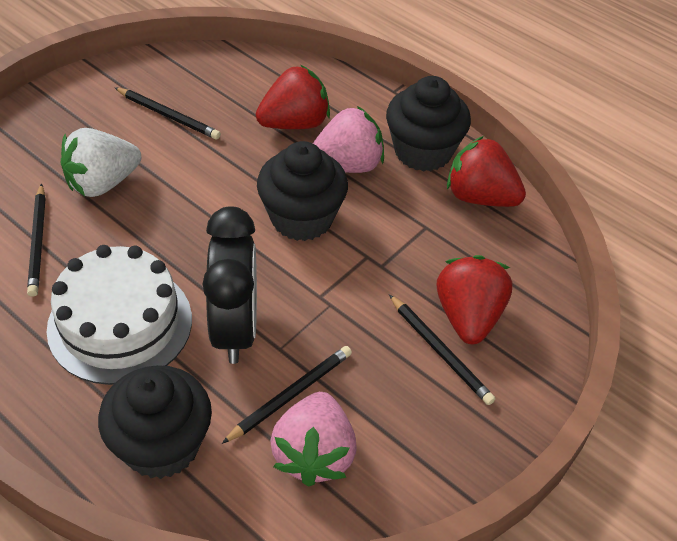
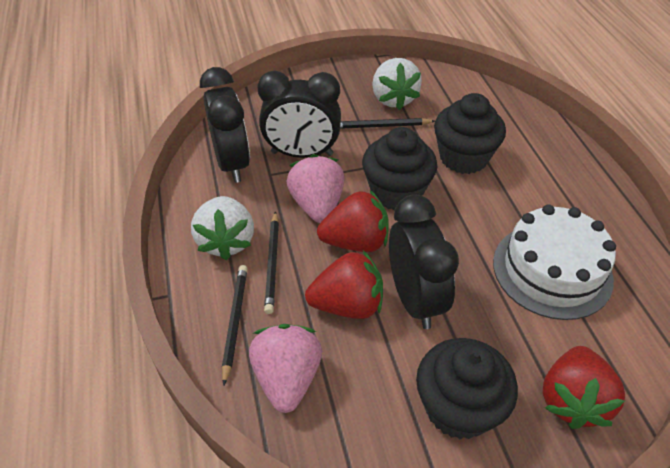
black clock: 1 -> 3
black pencil: 4 -> 3
white strawberry: 1 -> 2

